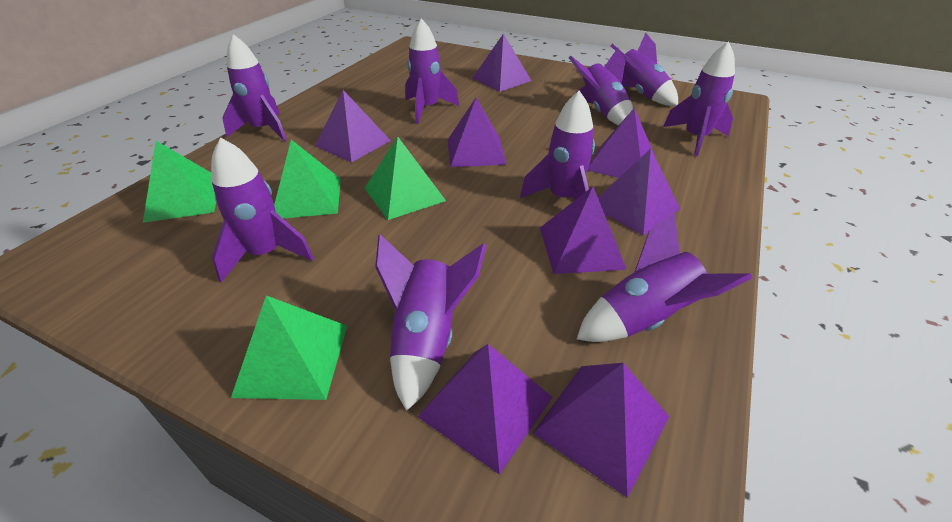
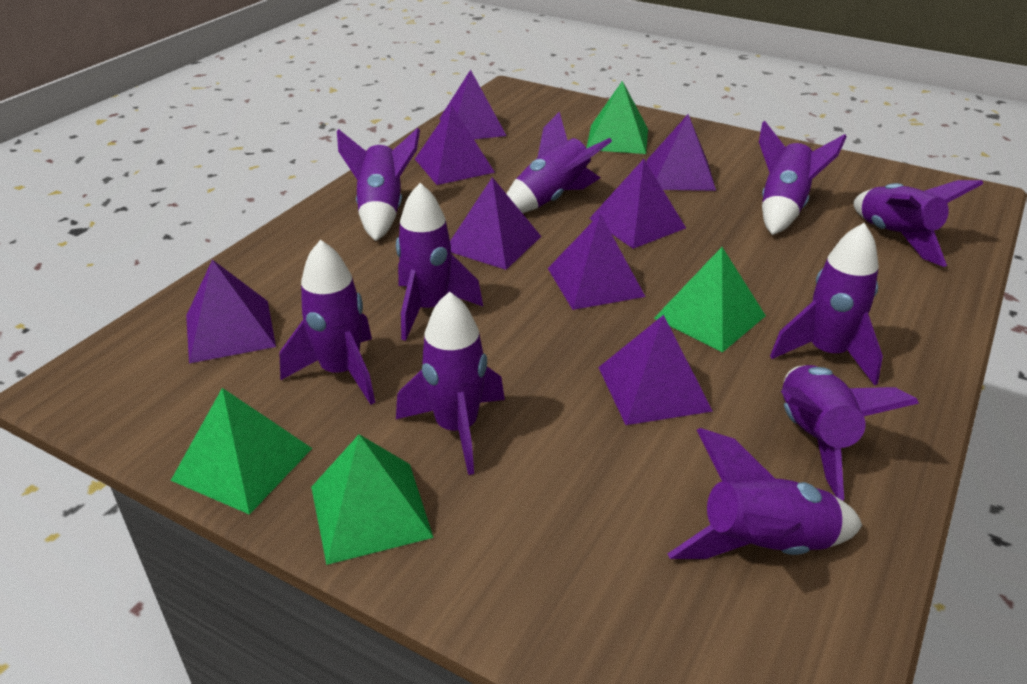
purple rocket: 9 -> 10

